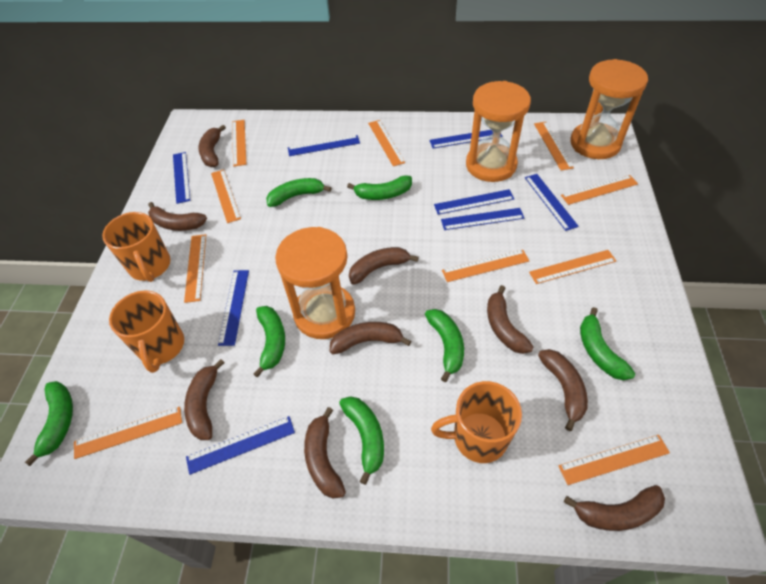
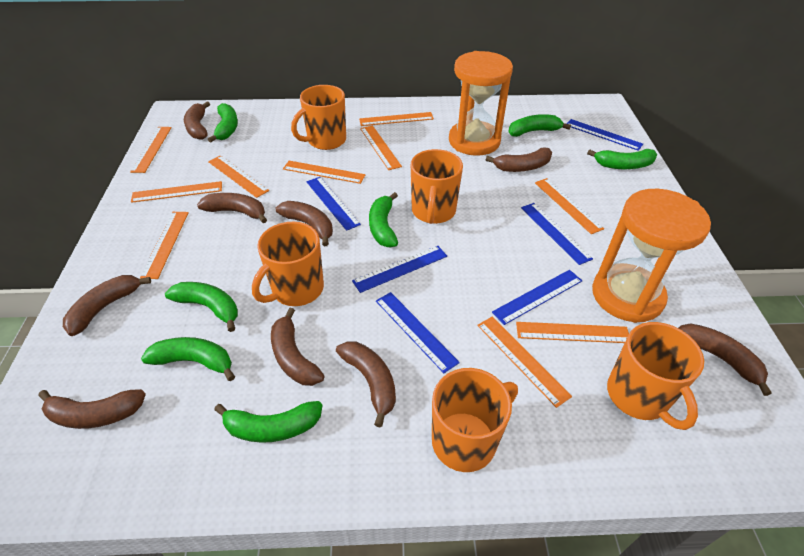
blue ruler: 8 -> 6
orange hourglass: 3 -> 2
orange mug: 3 -> 5

